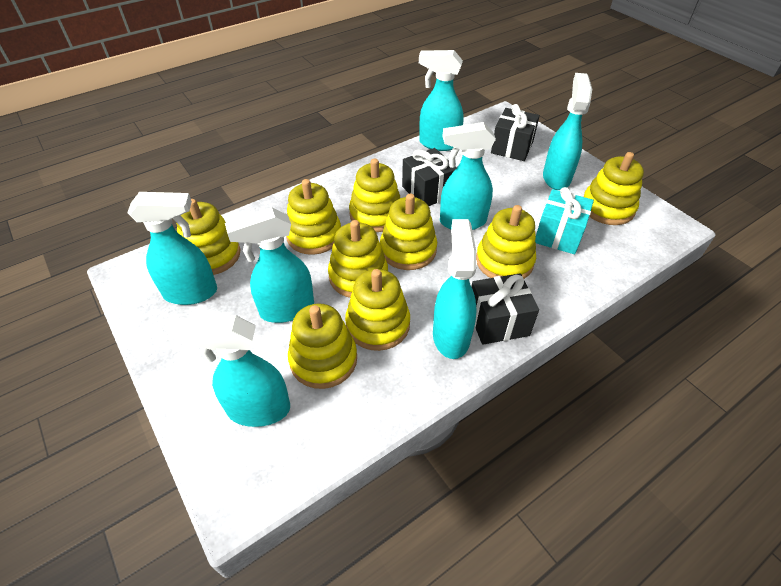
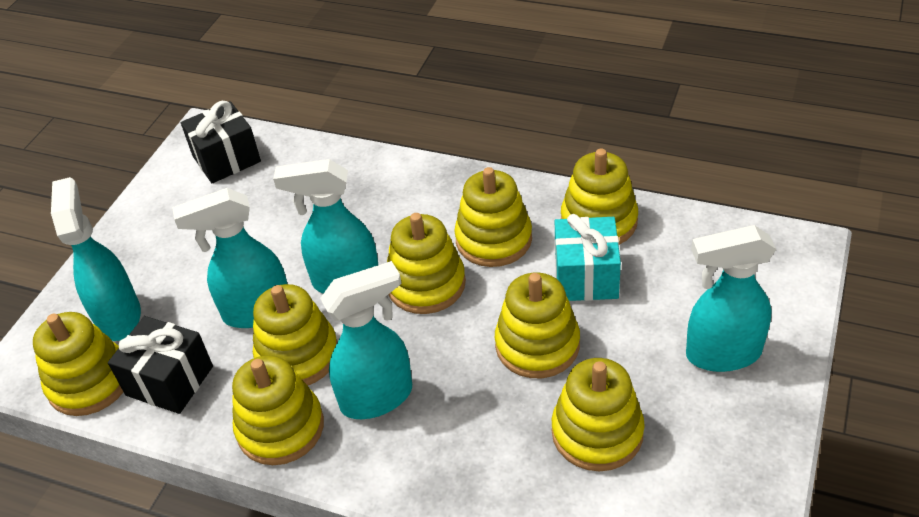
black gift: 3 -> 2
turquoise spray bottle: 7 -> 5
yellow stacking toy: 9 -> 8

